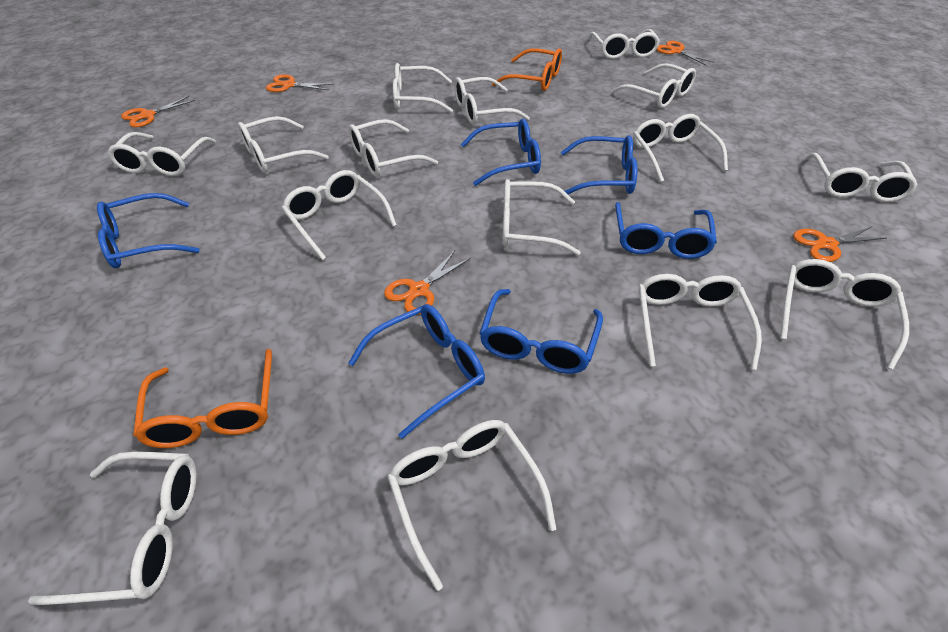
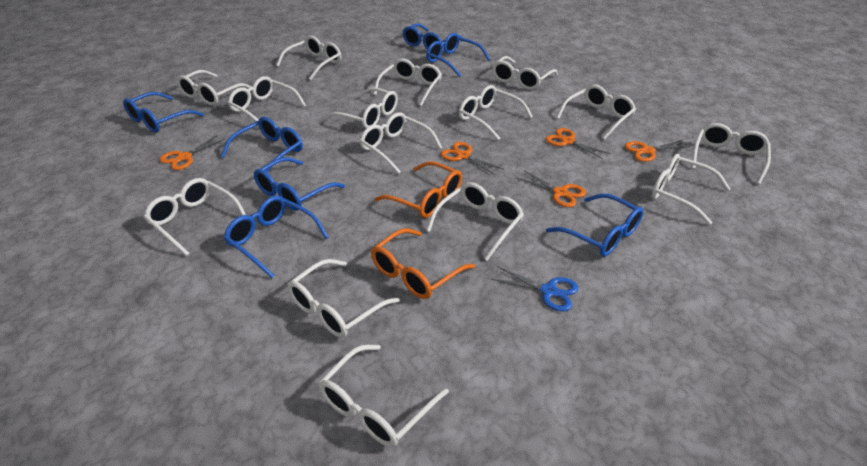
blue glasses: 6 -> 7
blue scissors: 0 -> 1

